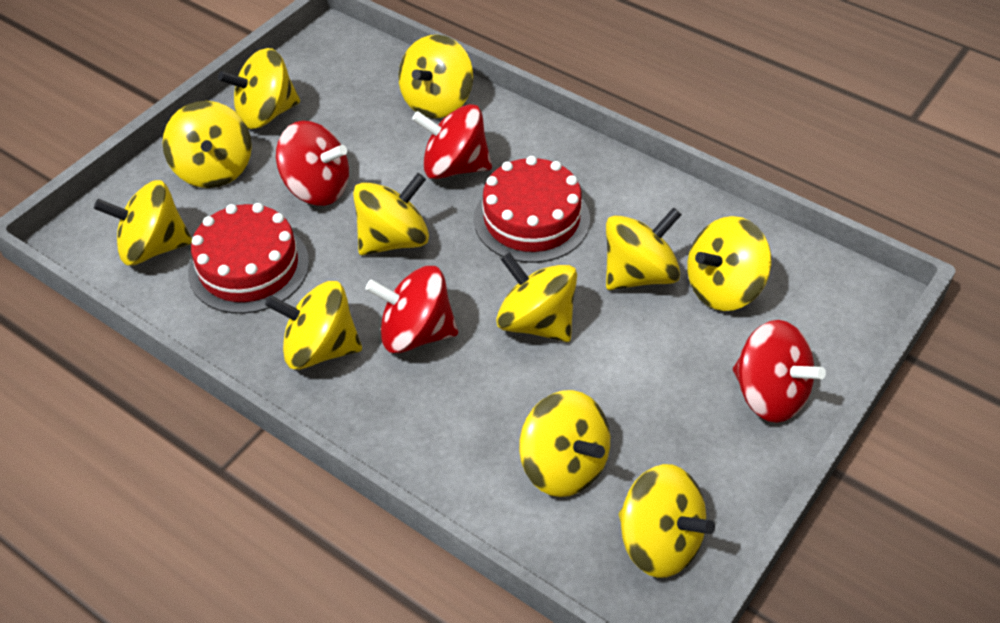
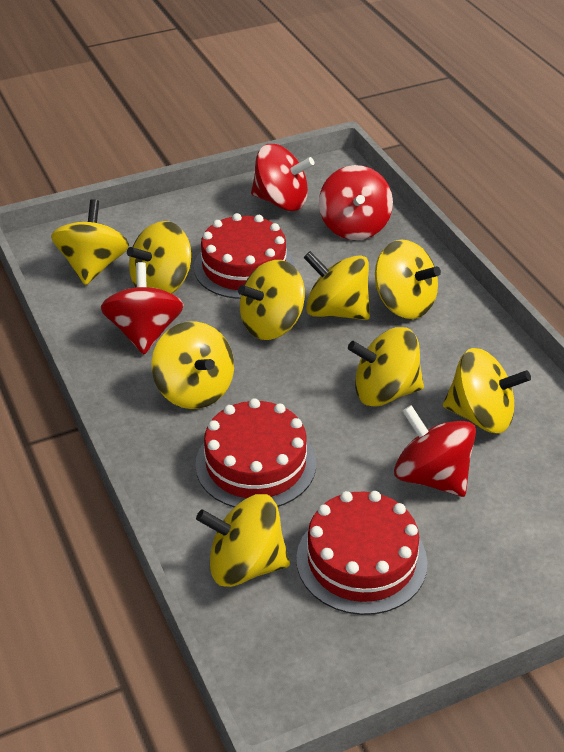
red cake: 2 -> 3
yellow spinning top: 11 -> 9

